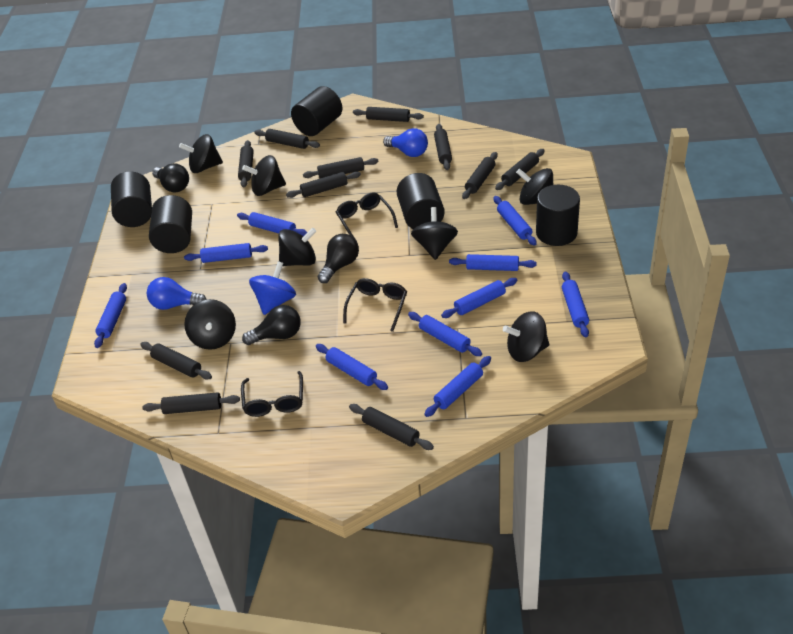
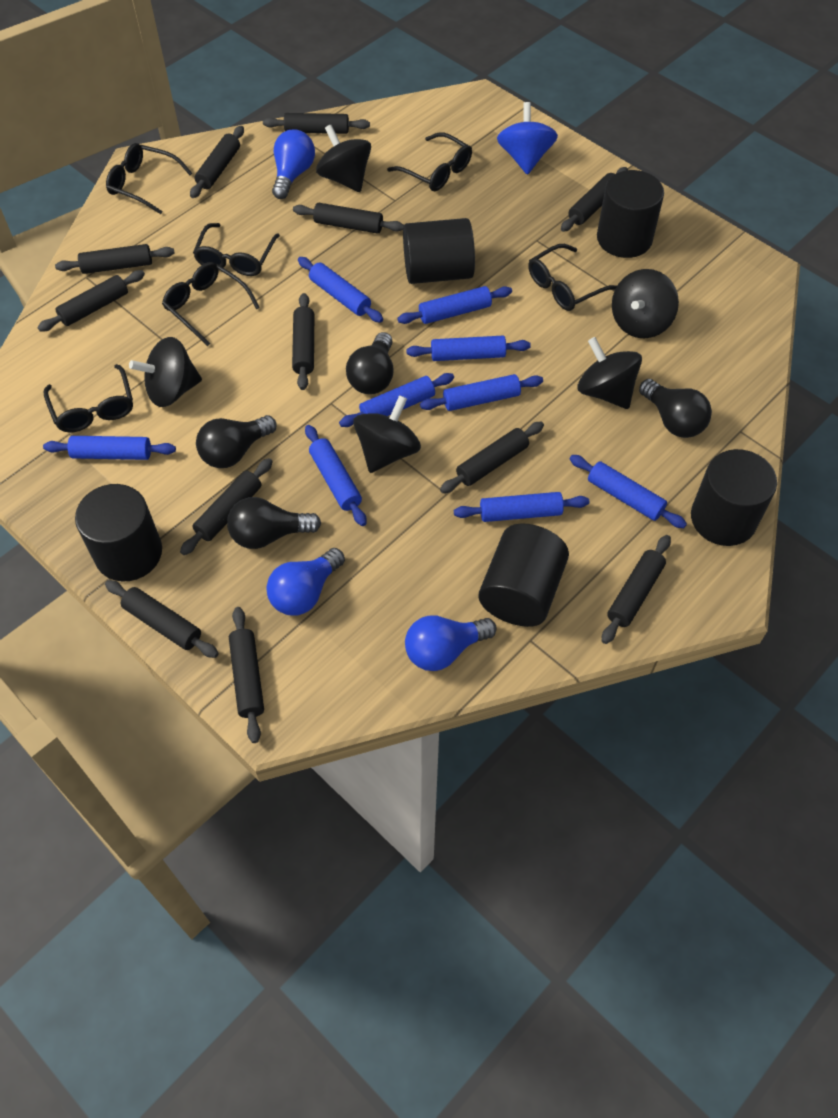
black glasses: 3 -> 6
black light bulb: 3 -> 4
black rolling pin: 11 -> 12
black spinning top: 7 -> 5
blue light bulb: 2 -> 3
blue rolling pin: 10 -> 9

